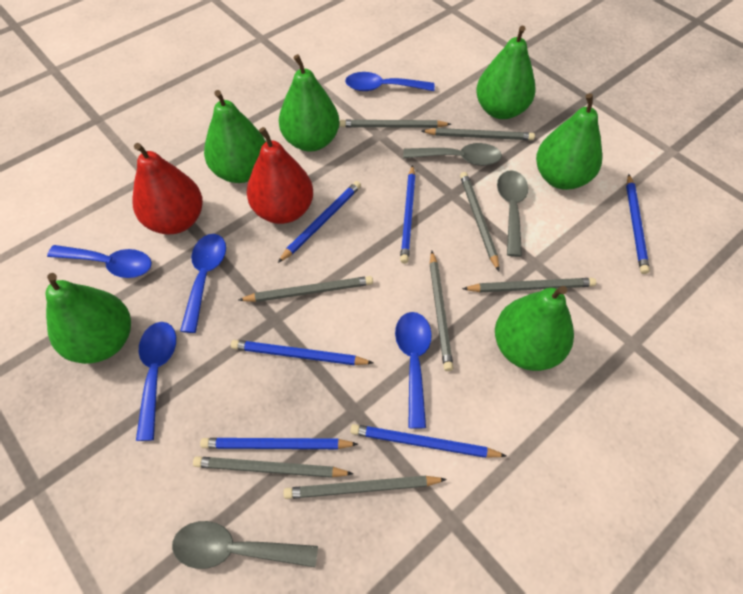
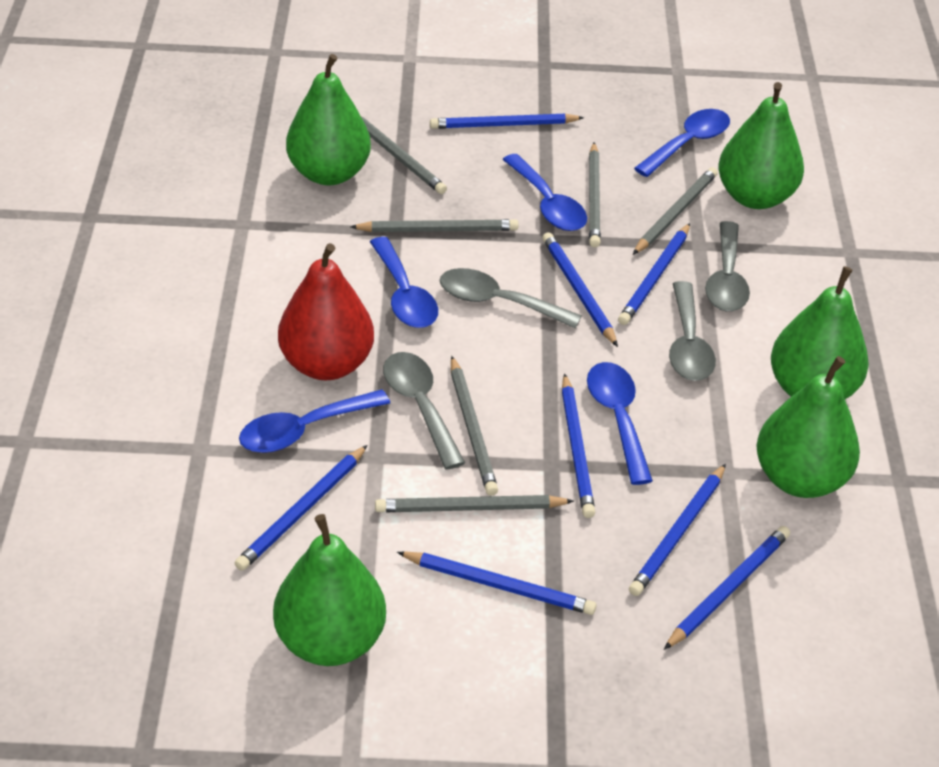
blue pencil: 6 -> 8
green pear: 6 -> 5
grey pencil: 8 -> 6
grey spoon: 3 -> 4
red pear: 2 -> 1

